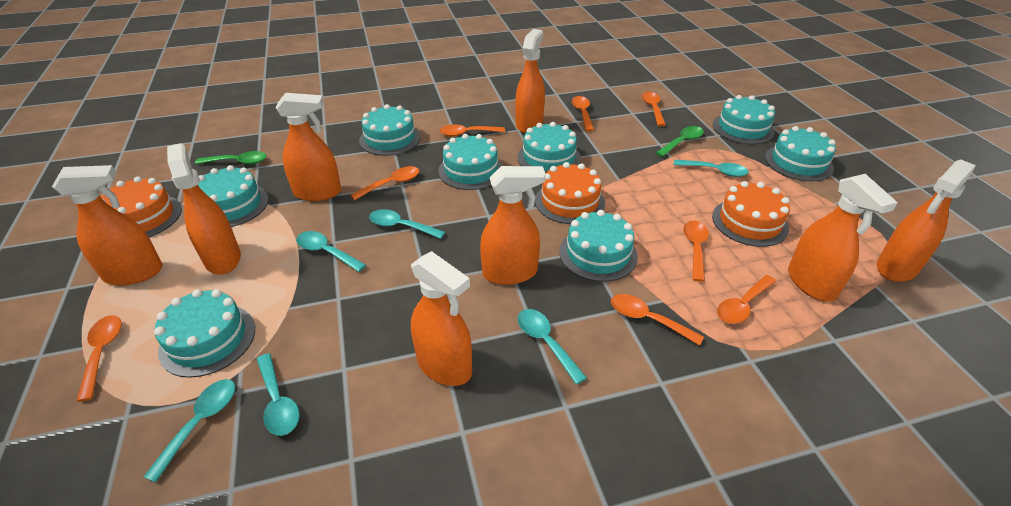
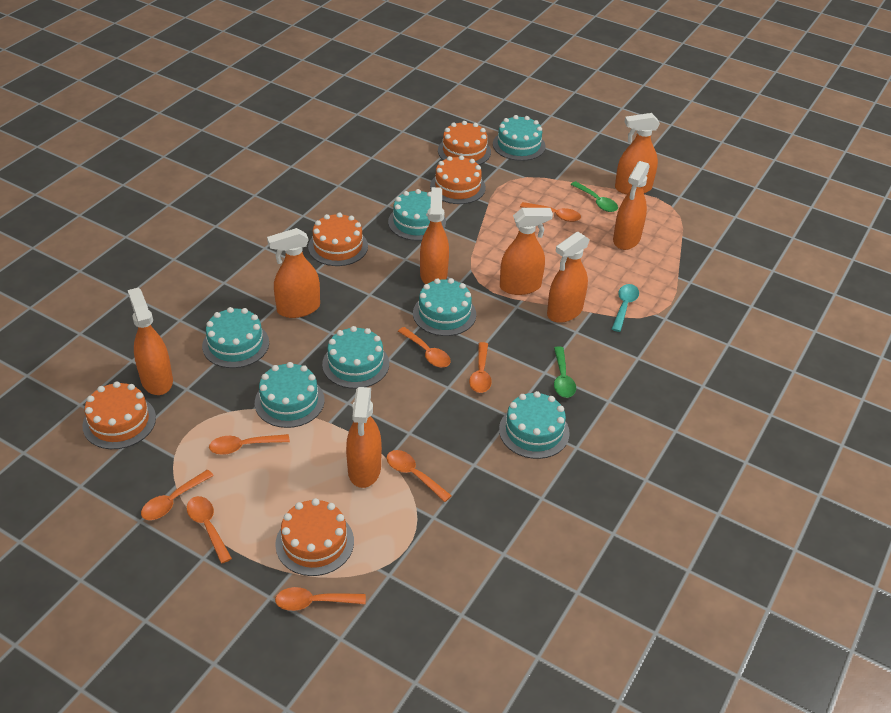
orange cake: 3 -> 5
turquoise cake: 8 -> 7
turquoise spoon: 6 -> 1

